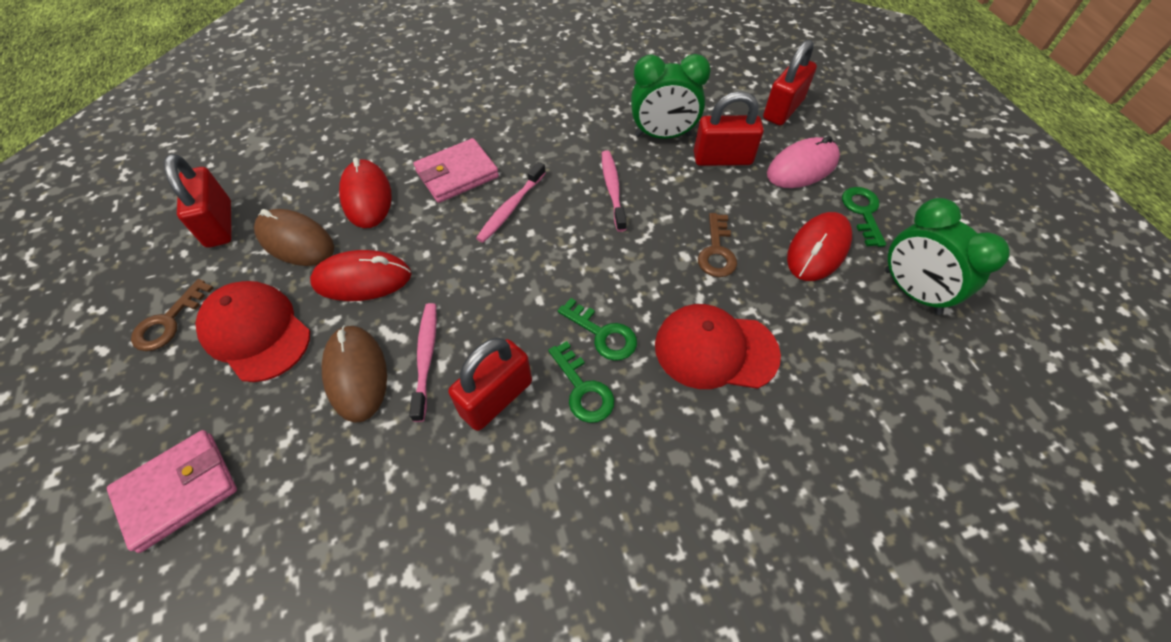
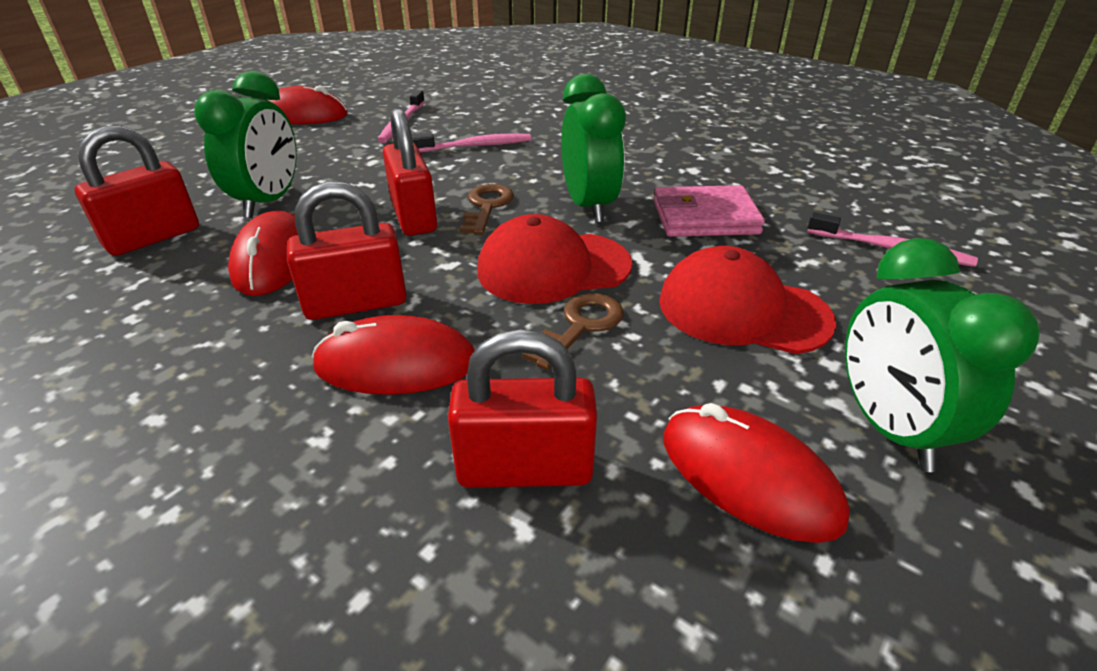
brown mouse: 2 -> 0
green clock: 2 -> 3
green key: 3 -> 0
pink mouse: 1 -> 0
pink wallet: 2 -> 1
red mouse: 3 -> 4

